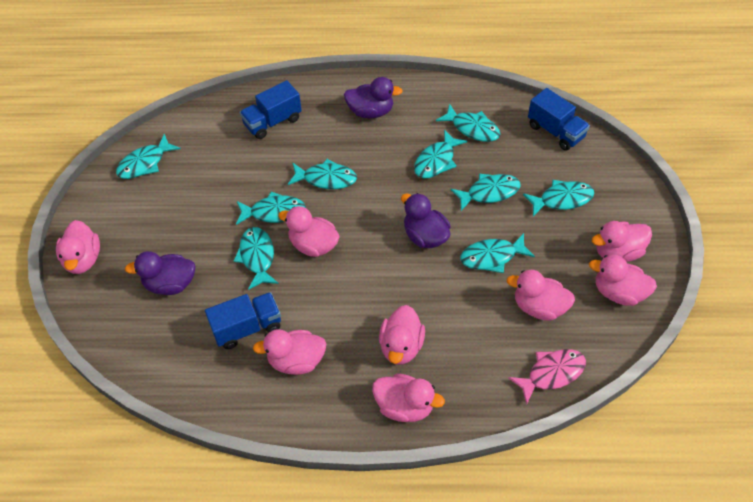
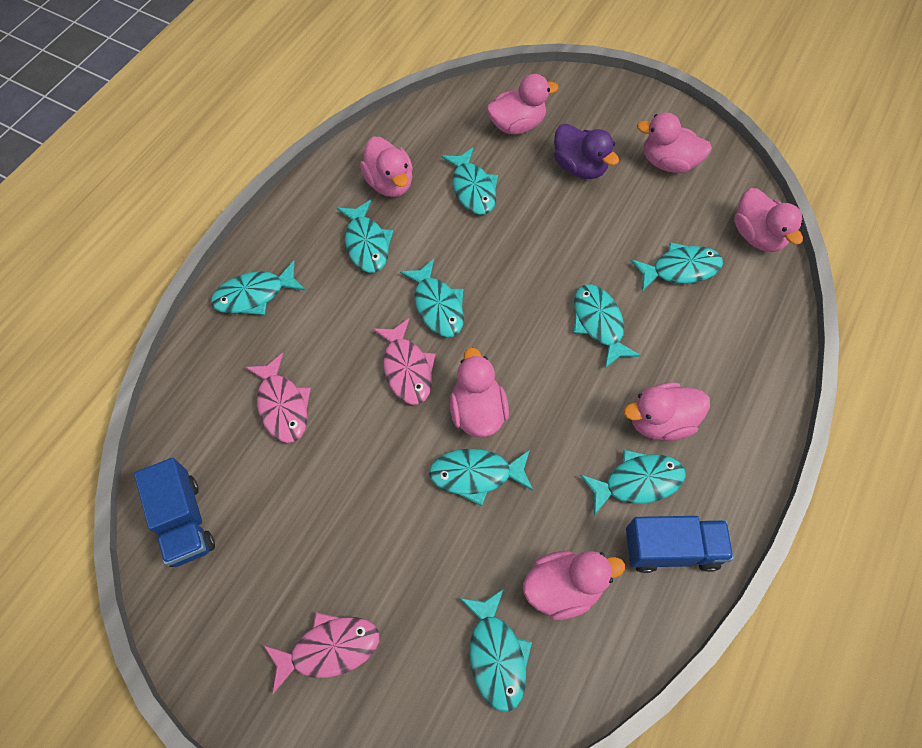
blue truck: 3 -> 2
pink duck: 8 -> 7
pink fish: 1 -> 3
purple duck: 3 -> 1

